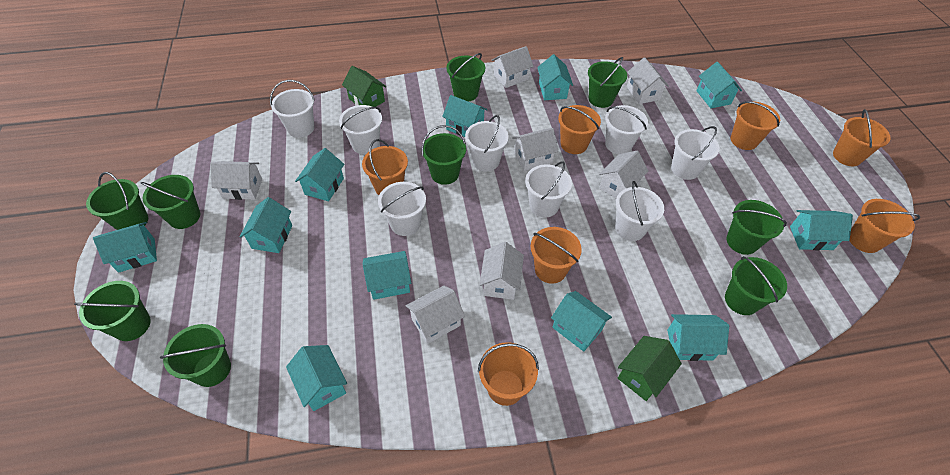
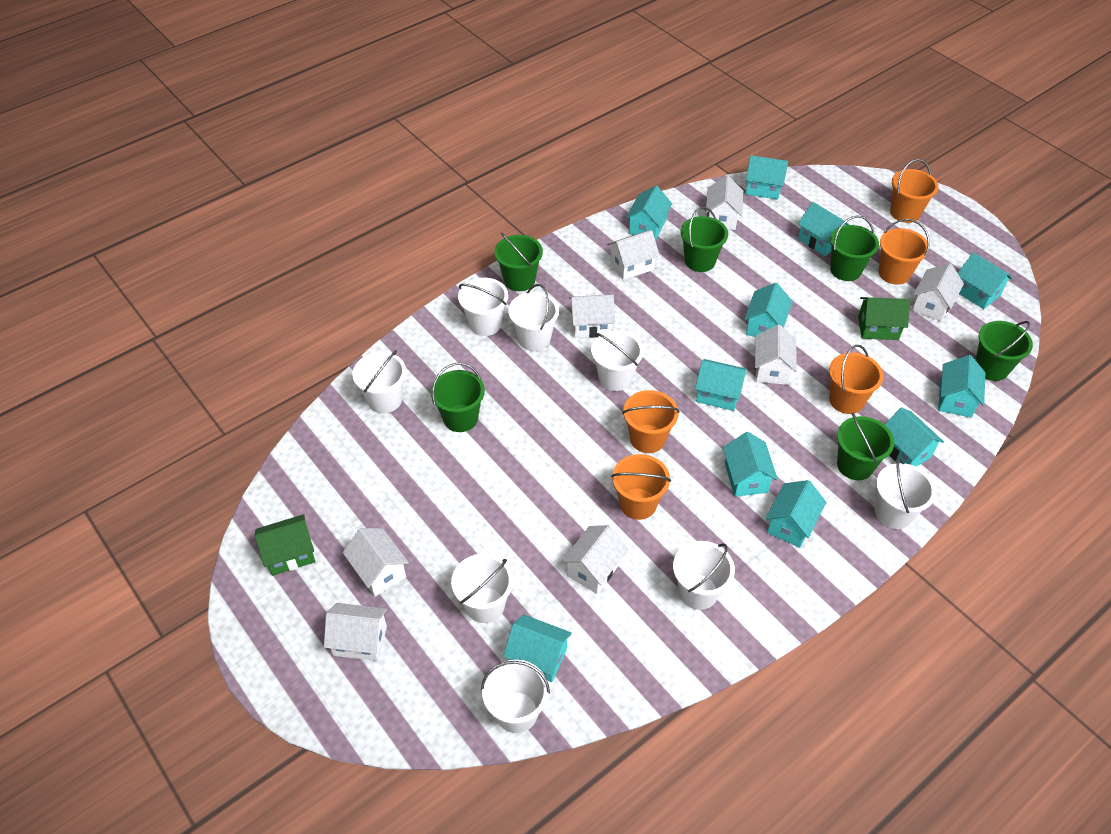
green bucket: 9 -> 6
orange bucket: 7 -> 5
white house: 7 -> 8

